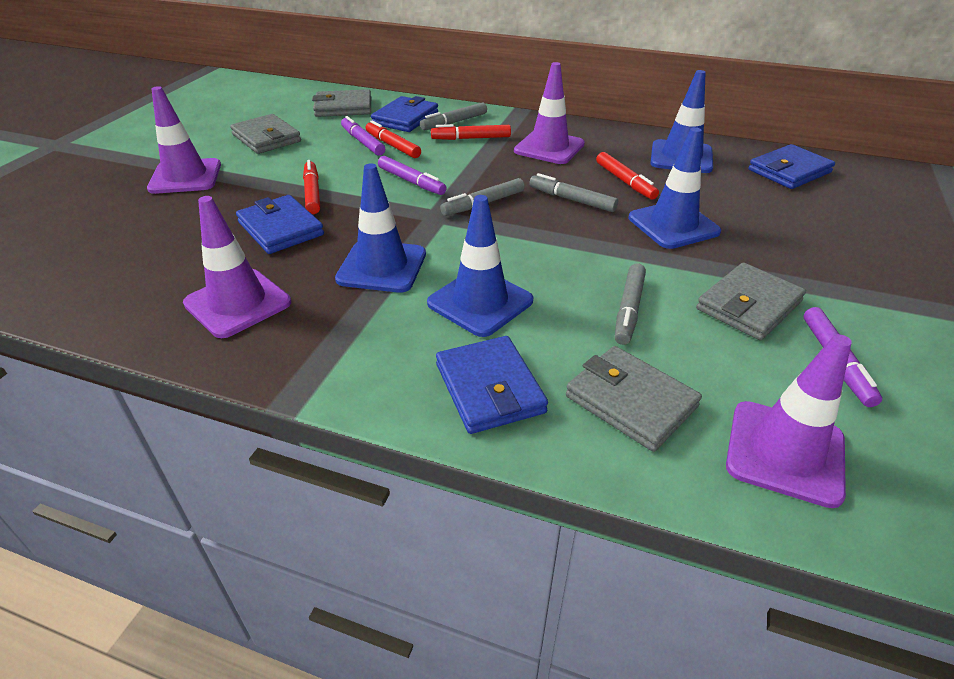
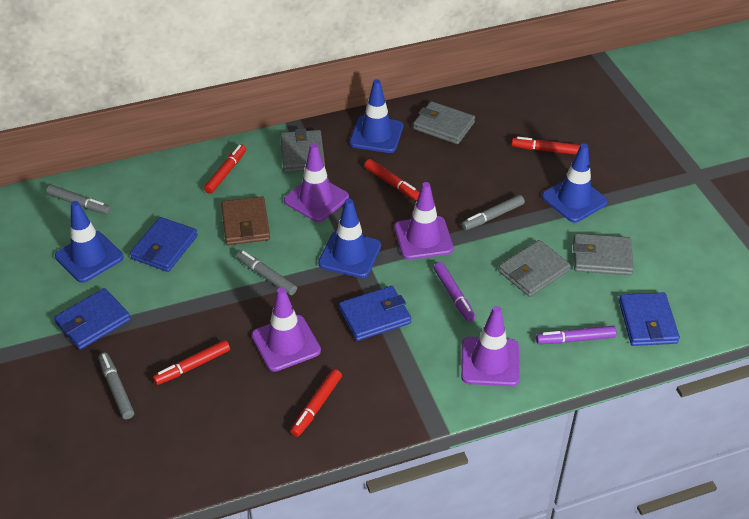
brown wallet: 0 -> 1
purple marker: 3 -> 2
red marker: 4 -> 5

